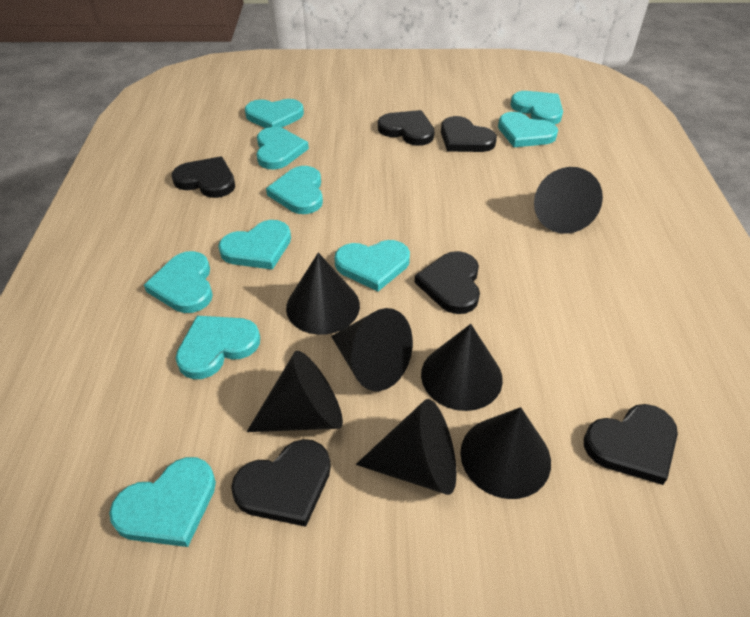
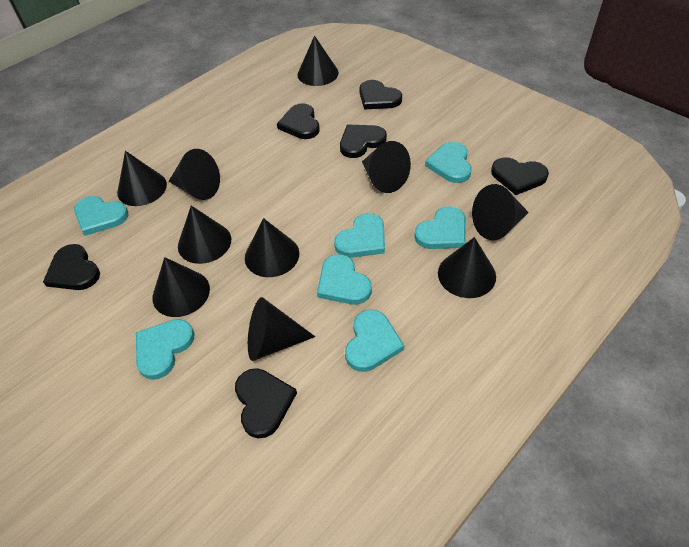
black cone: 7 -> 10
turquoise heart: 10 -> 7

